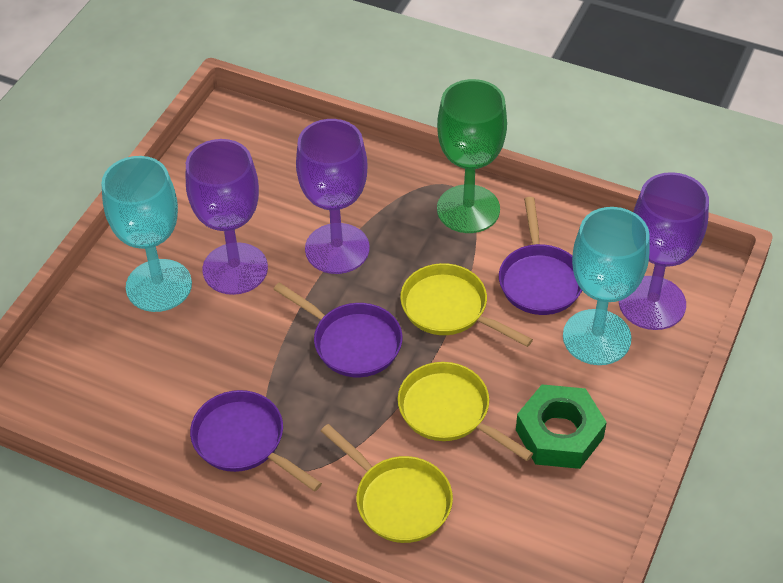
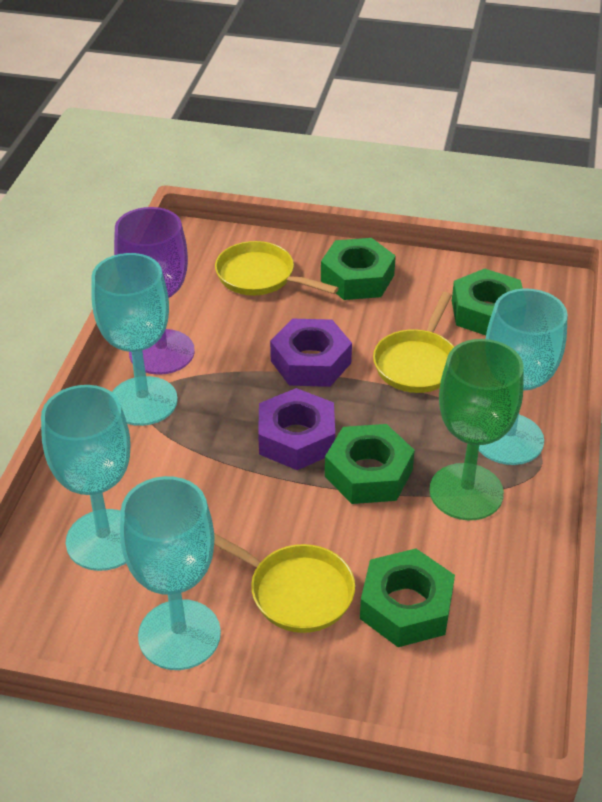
green nut: 1 -> 4
purple goblet: 3 -> 1
purple nut: 0 -> 2
purple pan: 3 -> 0
turquoise goblet: 2 -> 4

